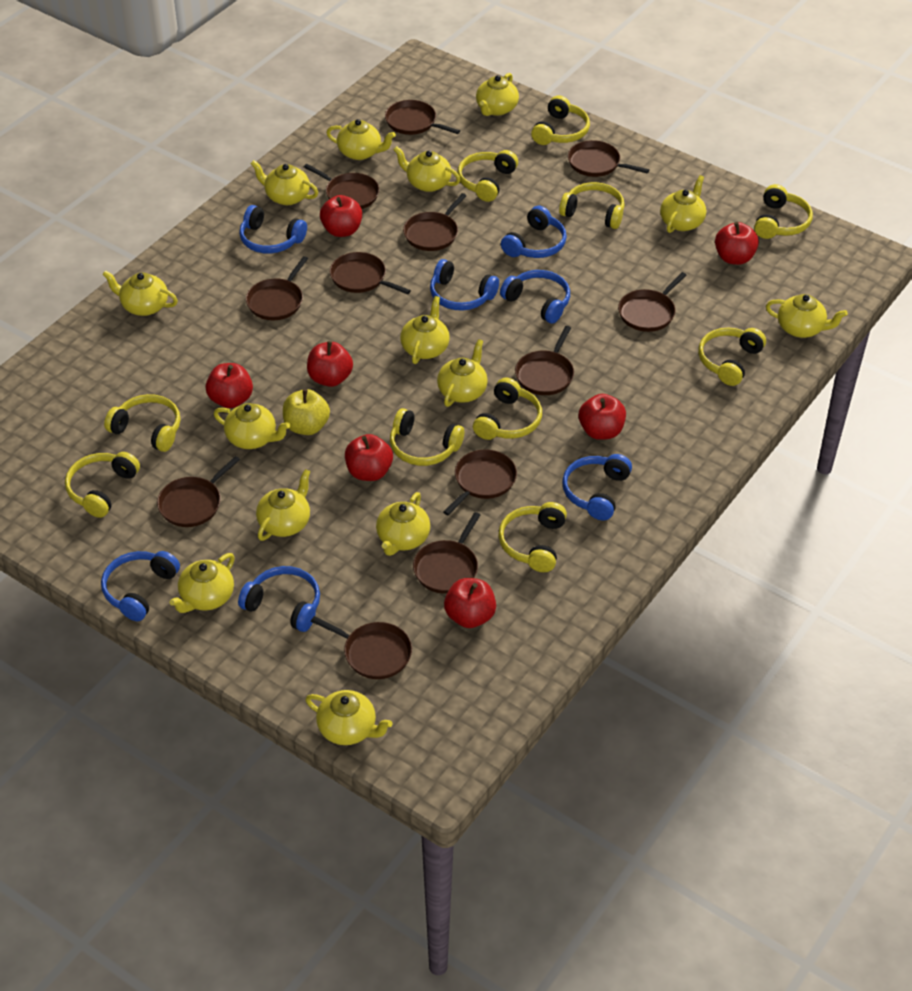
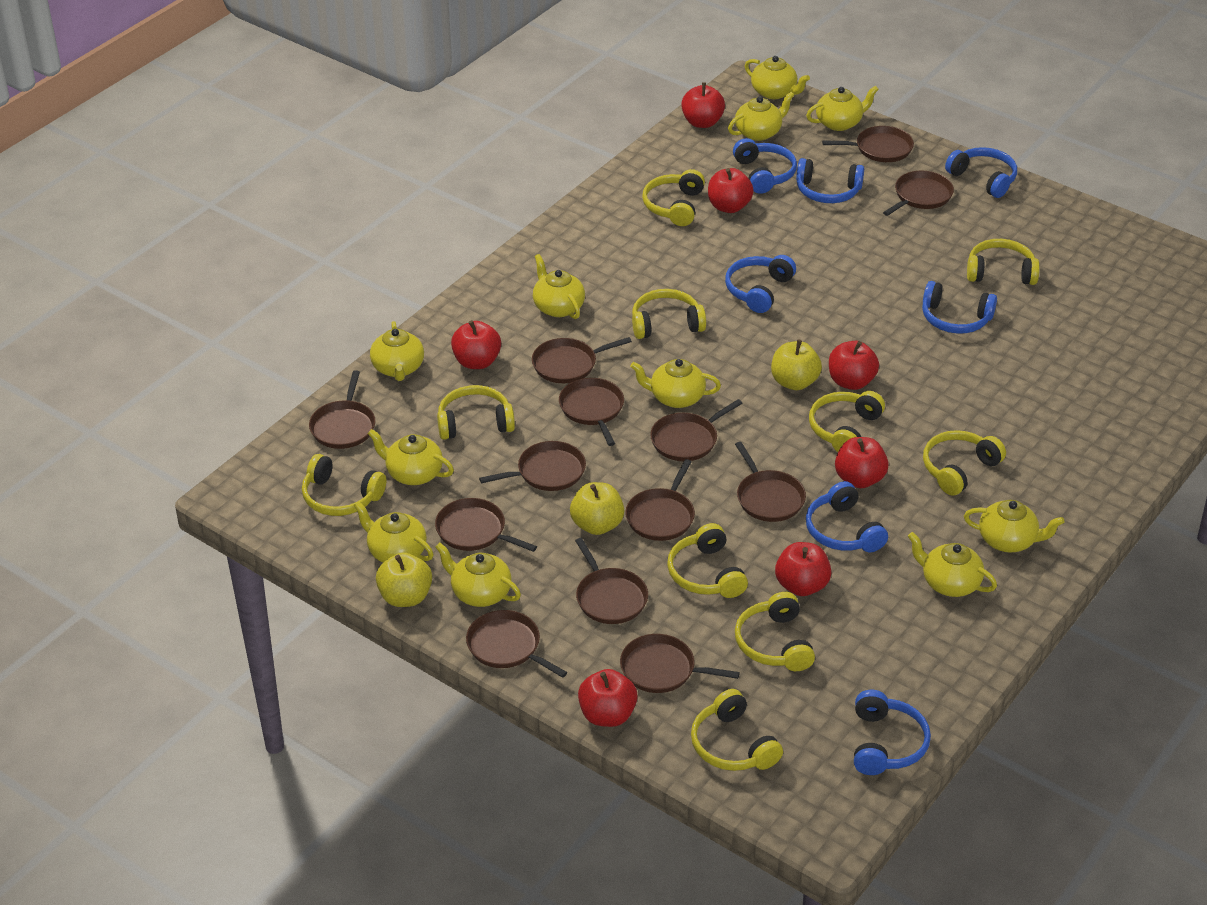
brown pan: 12 -> 13
yellow apple: 1 -> 3
yellow teapot: 14 -> 11

